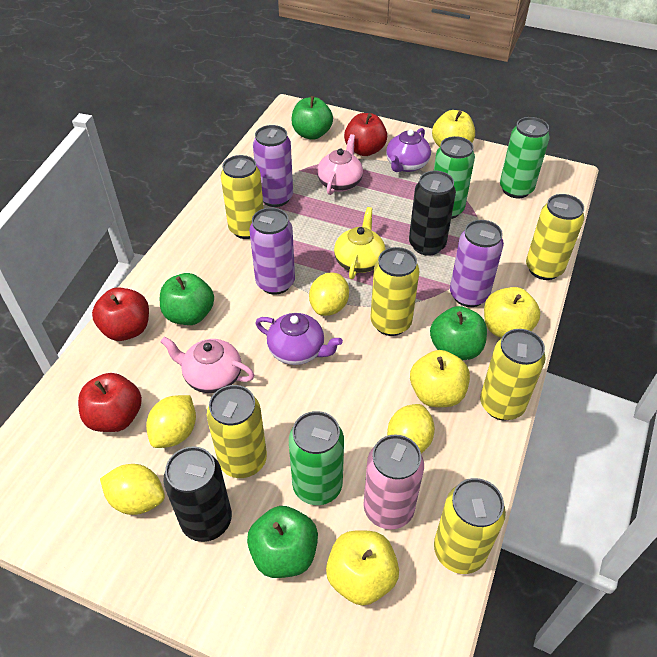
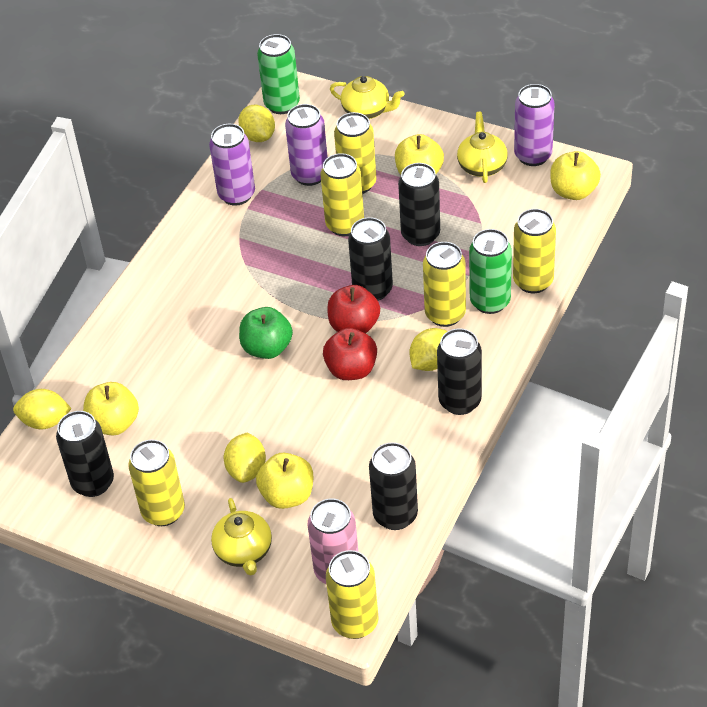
black can: 2 -> 5
green apple: 4 -> 1
green can: 3 -> 2
pink teapot: 2 -> 0
purple teapot: 2 -> 0
red apple: 3 -> 2
yellow teapot: 1 -> 3

